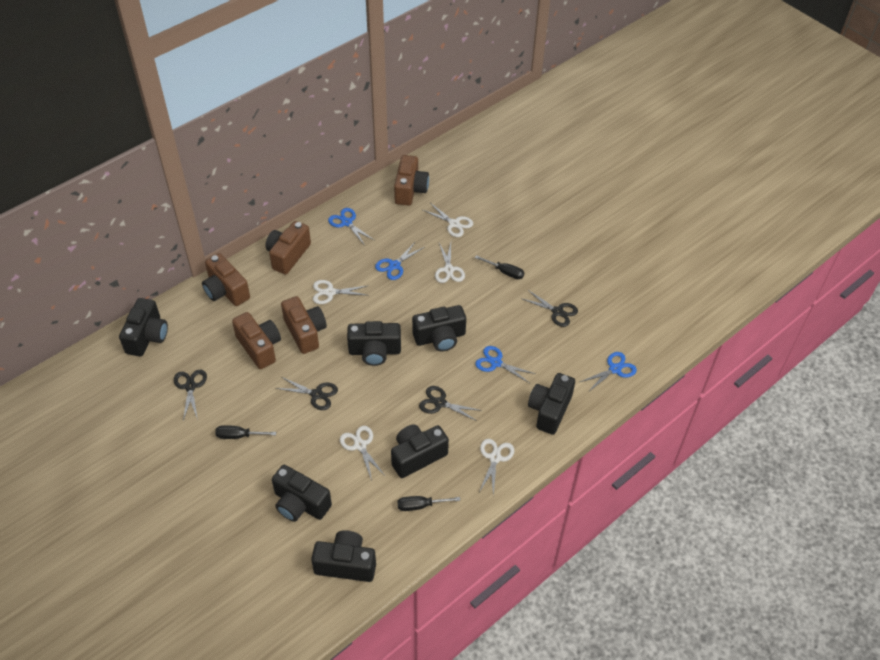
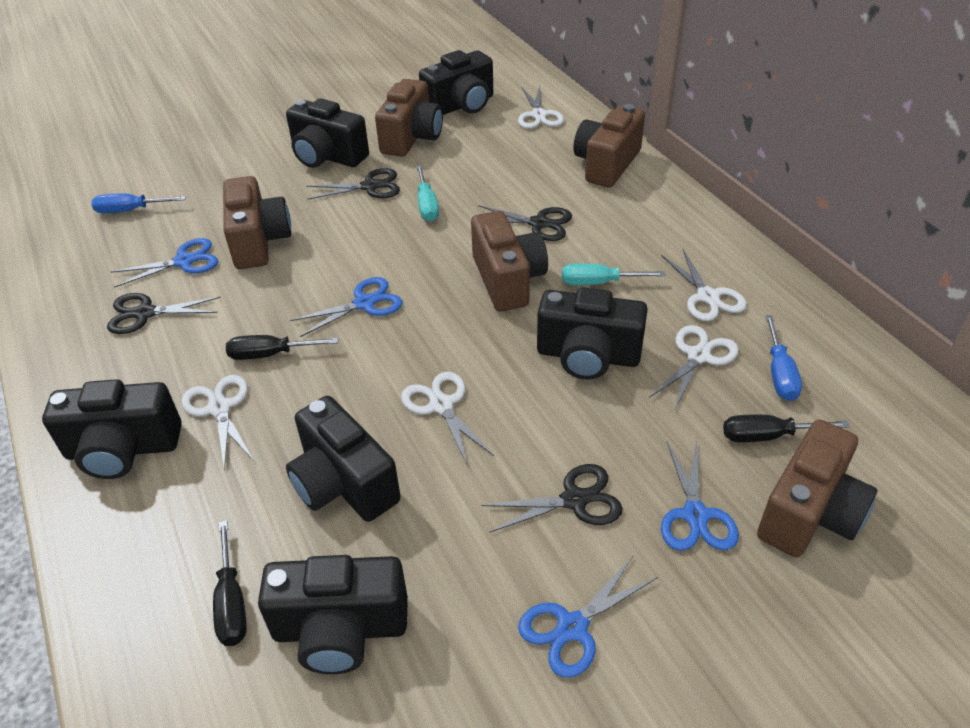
black camera: 7 -> 6
blue screwdriver: 0 -> 2
turquoise screwdriver: 0 -> 2

